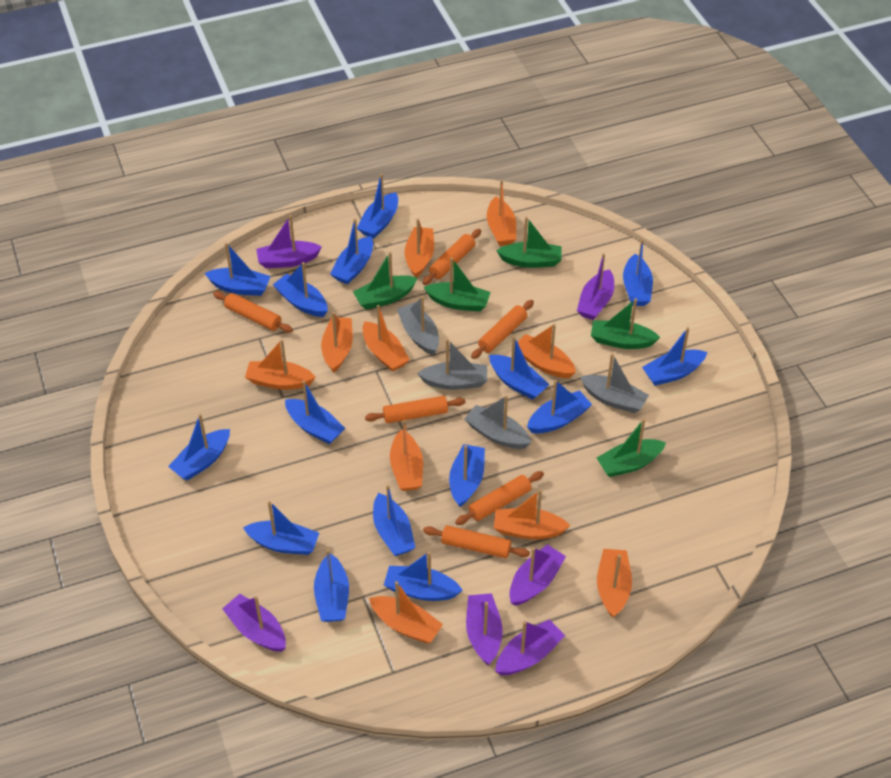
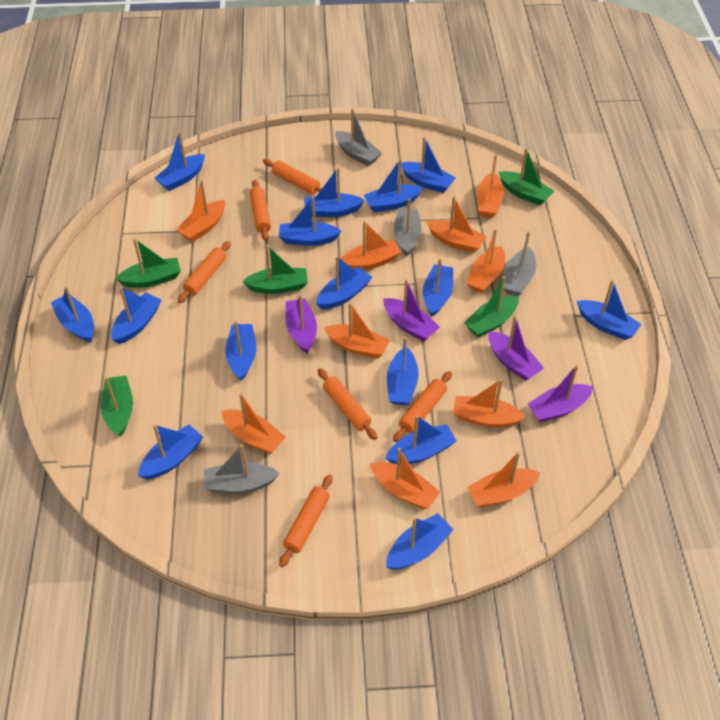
purple boat: 6 -> 4

